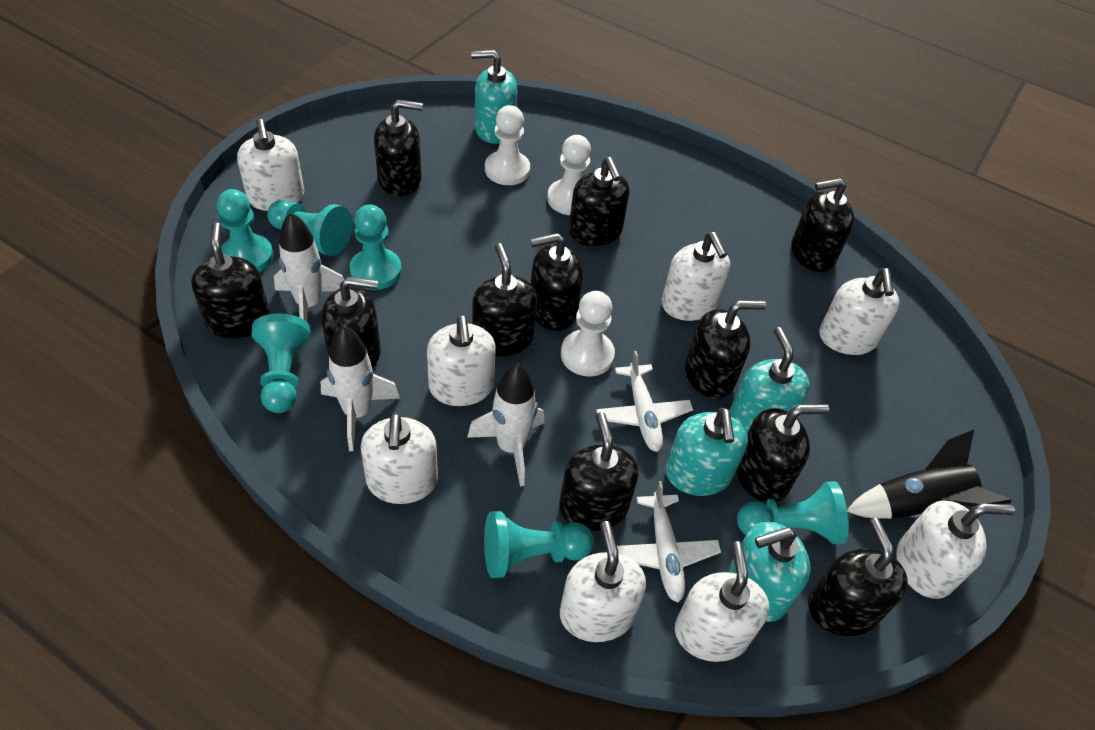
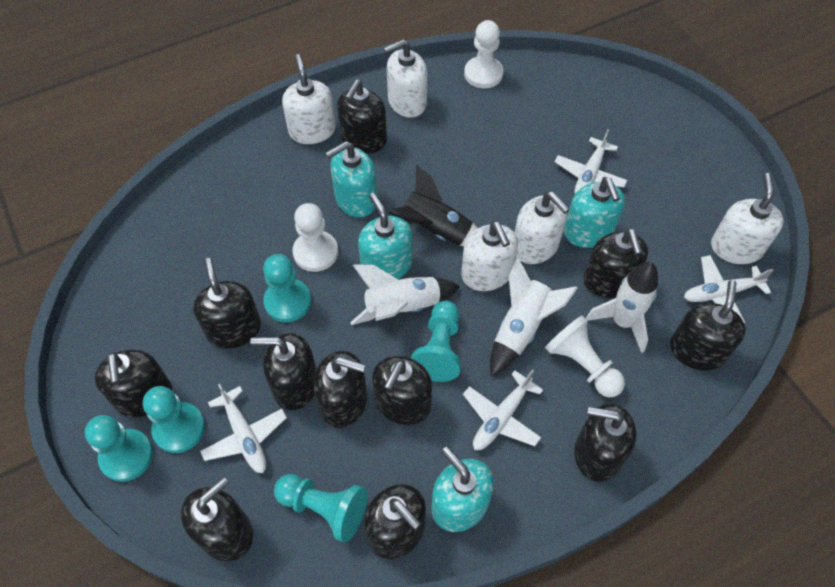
turquoise pawn: 6 -> 5
white plane: 2 -> 4
white soap dispenser: 8 -> 5

